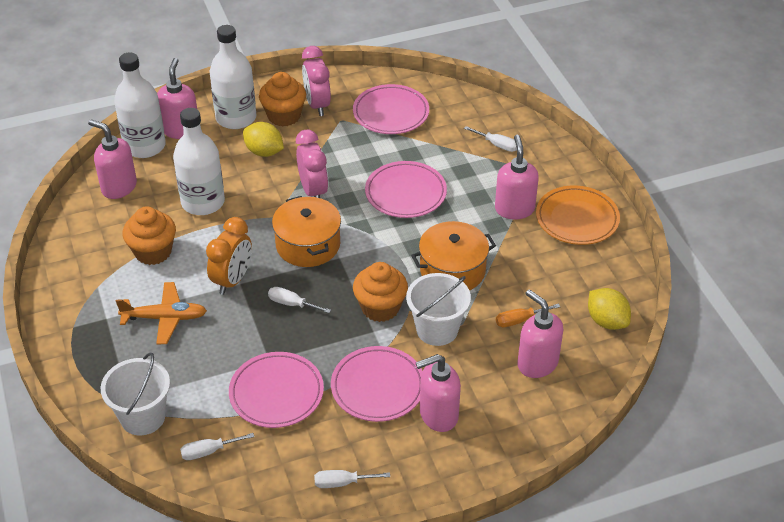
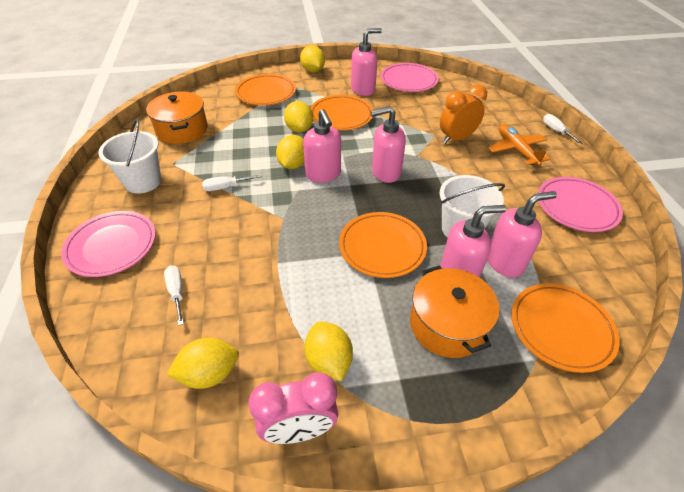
orange cupcake: 3 -> 0
orange plate: 1 -> 4
orange screwdriver: 1 -> 0
pink clock: 2 -> 1
pink plate: 4 -> 3
white bottle: 3 -> 0
white screwdriver: 4 -> 3
yellow lemon: 2 -> 5

